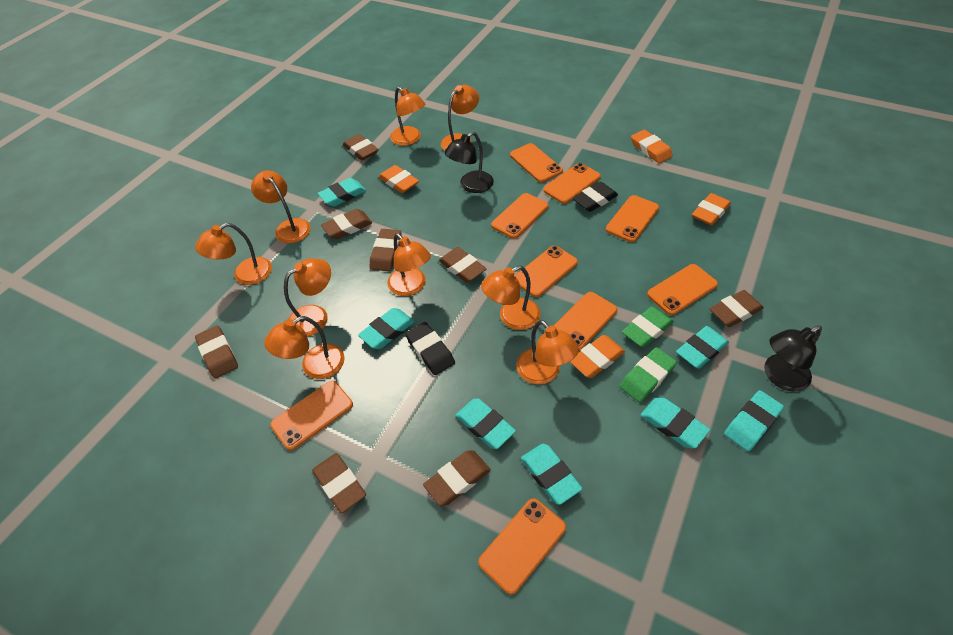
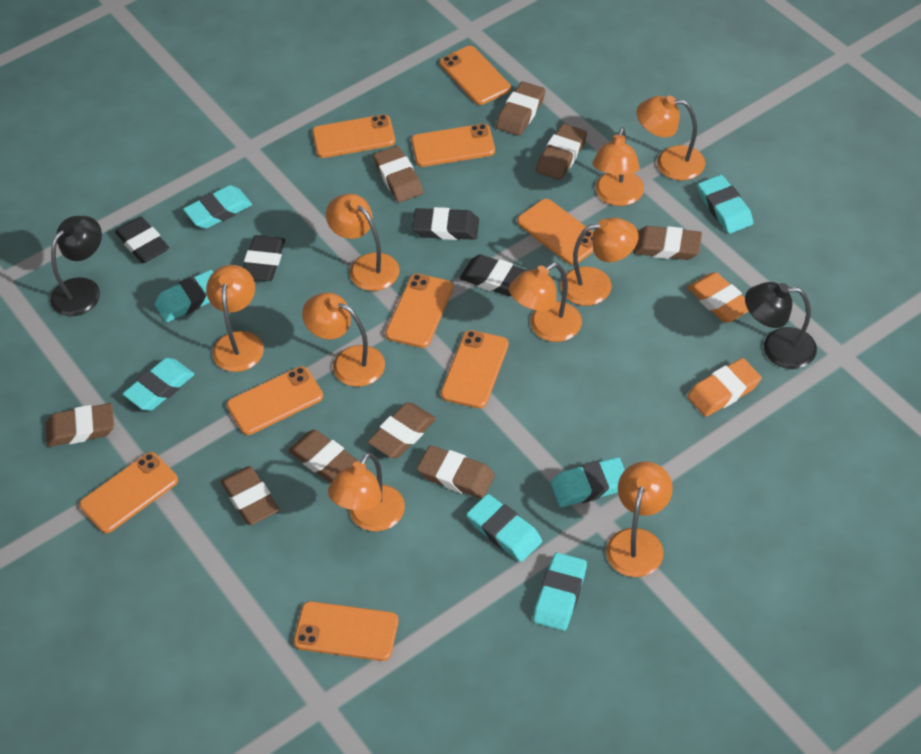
black eraser: 2 -> 4
brown eraser: 8 -> 9
green eraser: 2 -> 0
orange eraser: 4 -> 2

